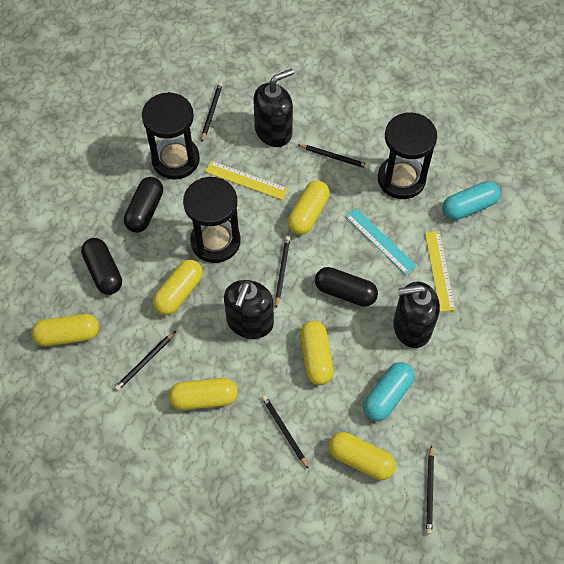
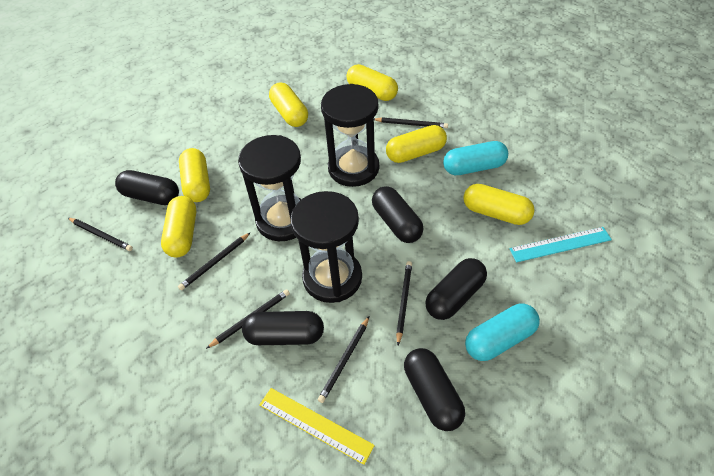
black capsule: 3 -> 5
black soap dispenser: 3 -> 0
yellow ruler: 2 -> 1

